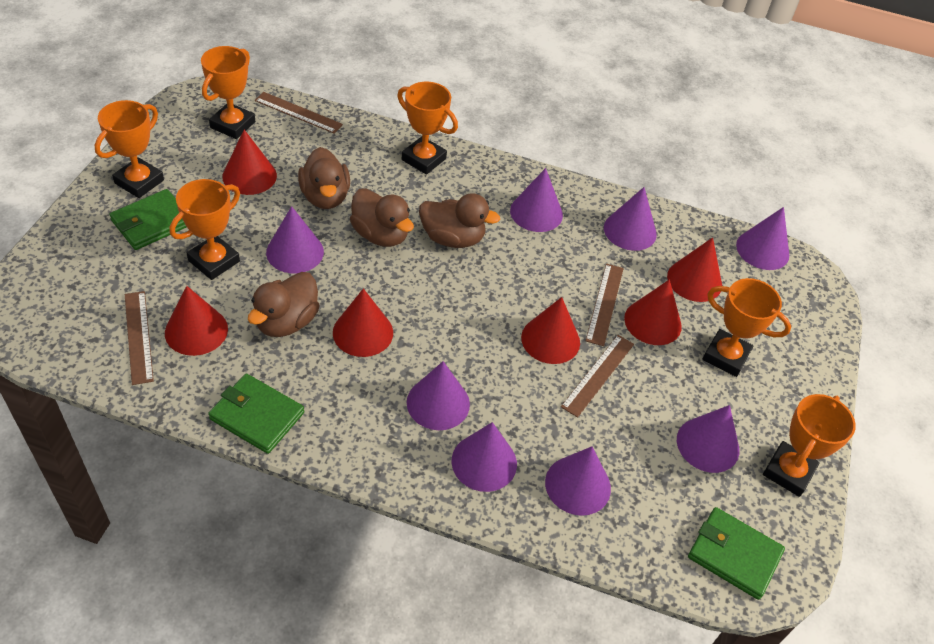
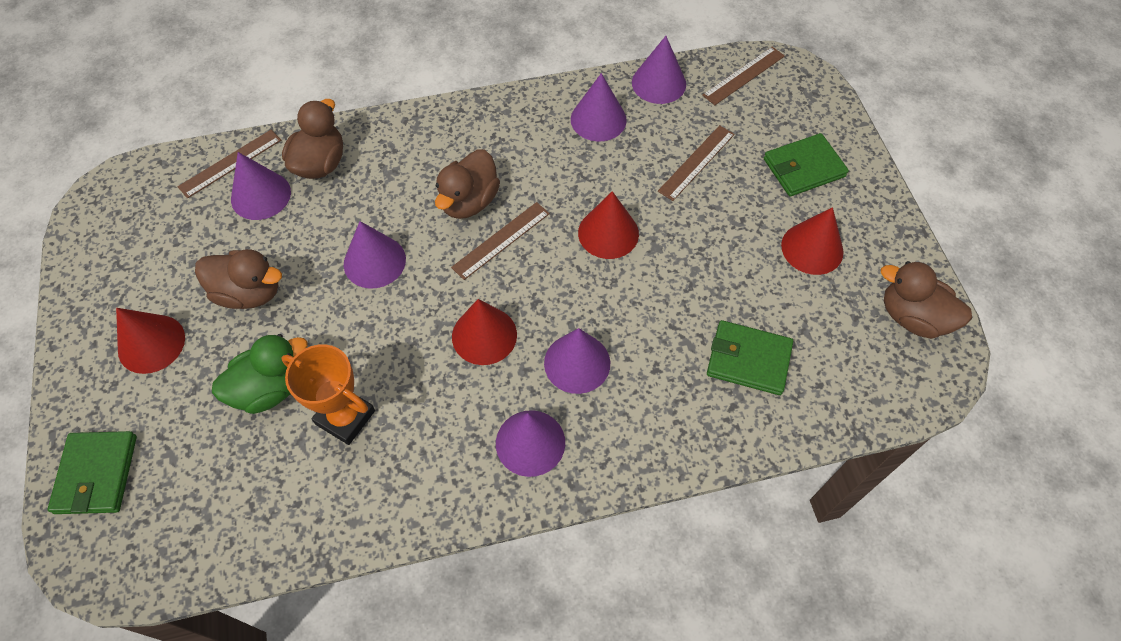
green duck: 0 -> 1
orange trophy: 6 -> 1
purple cone: 8 -> 6
red cone: 6 -> 4

